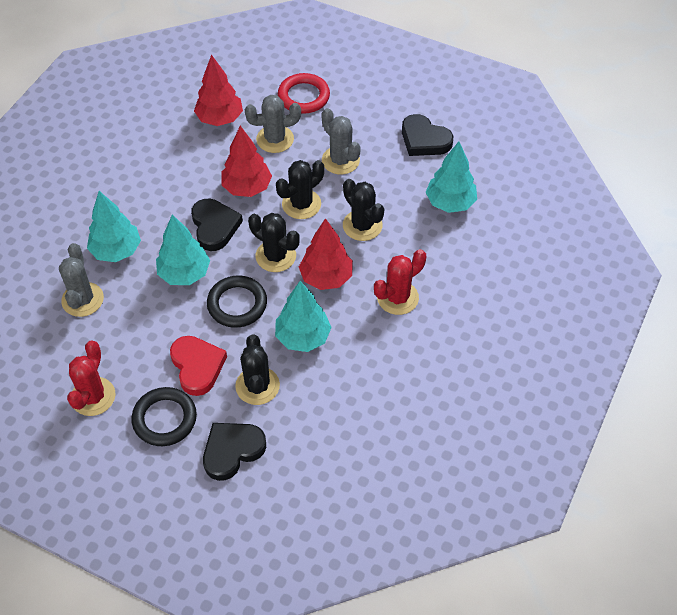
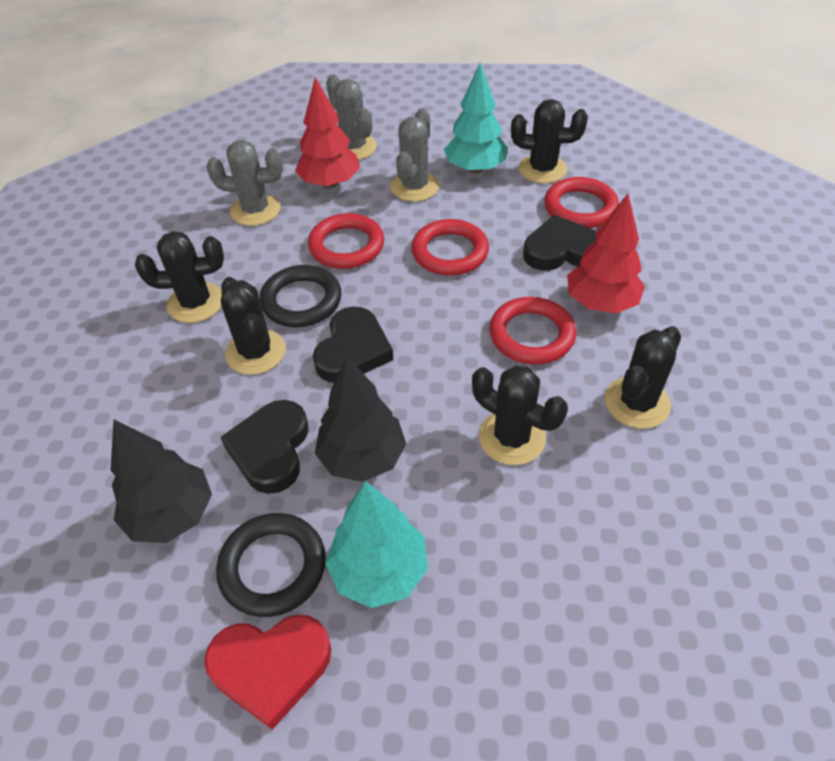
black cactus: 4 -> 5
black tree: 0 -> 2
red cactus: 2 -> 0
red ring: 1 -> 4
red tree: 3 -> 2
turquoise tree: 4 -> 2

